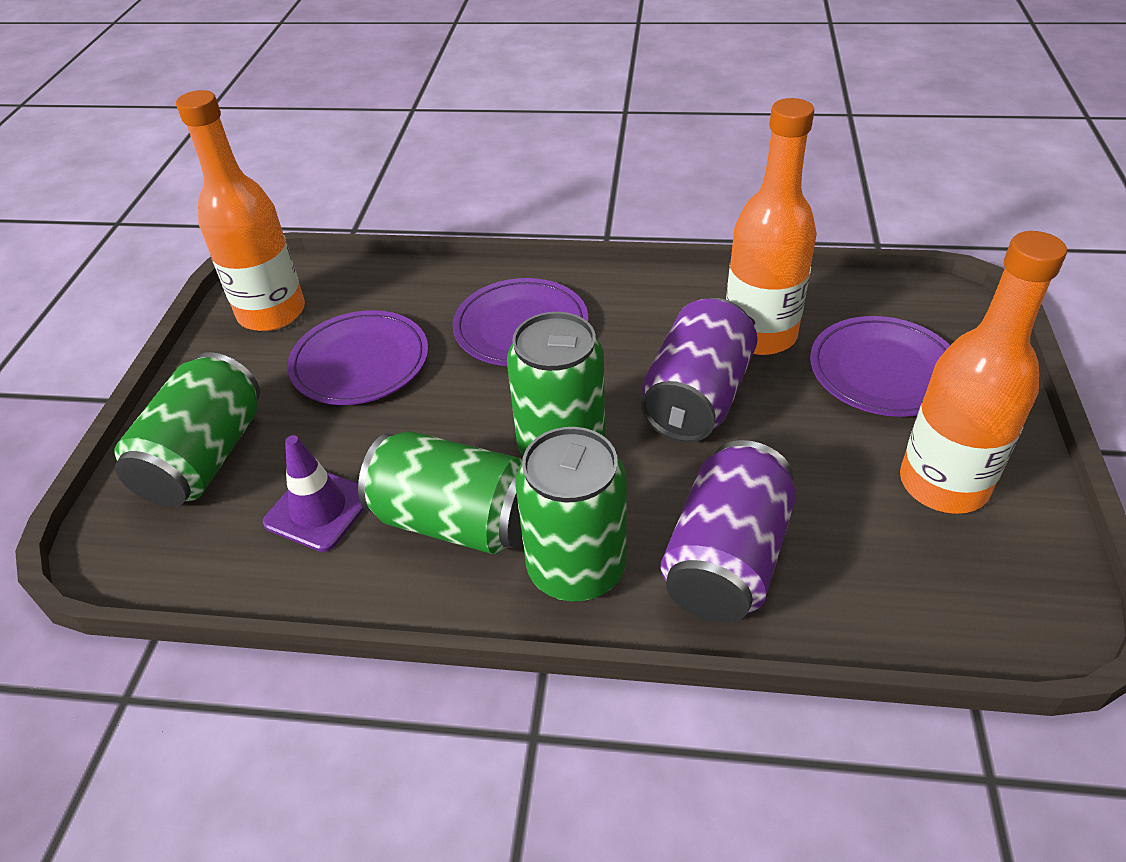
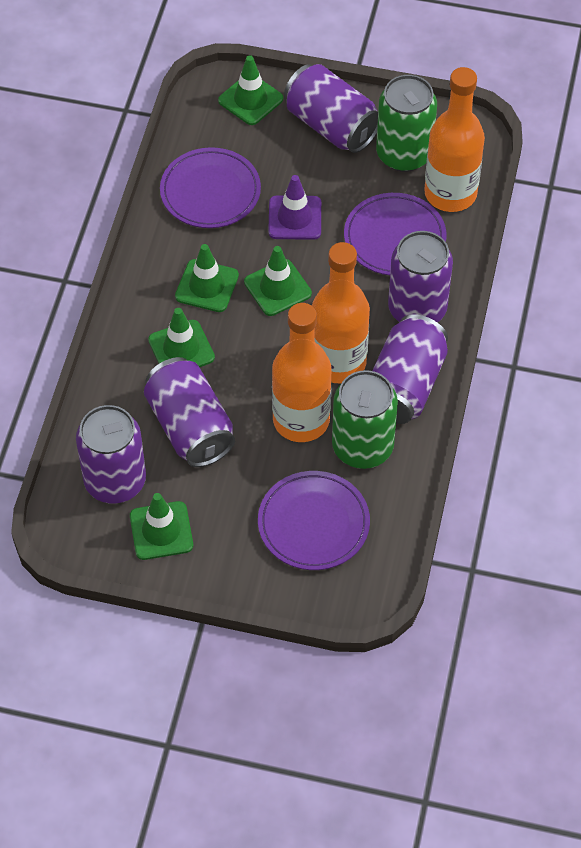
green can: 4 -> 2
green traffic cone: 0 -> 5
purple can: 2 -> 5

